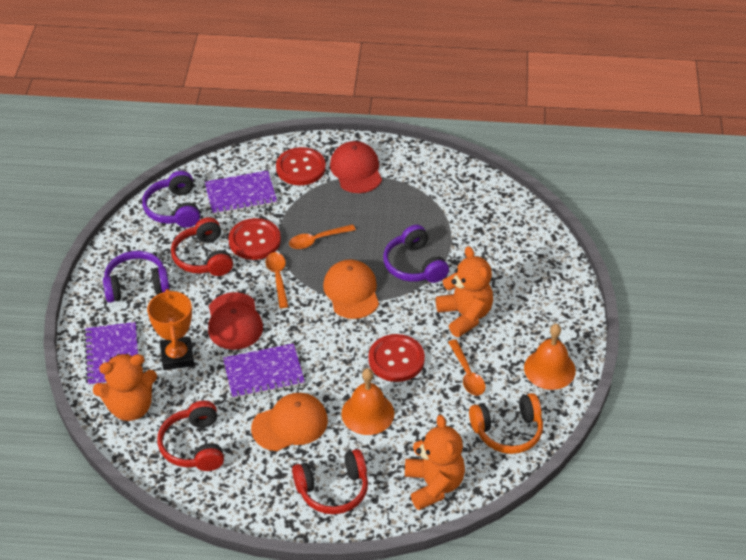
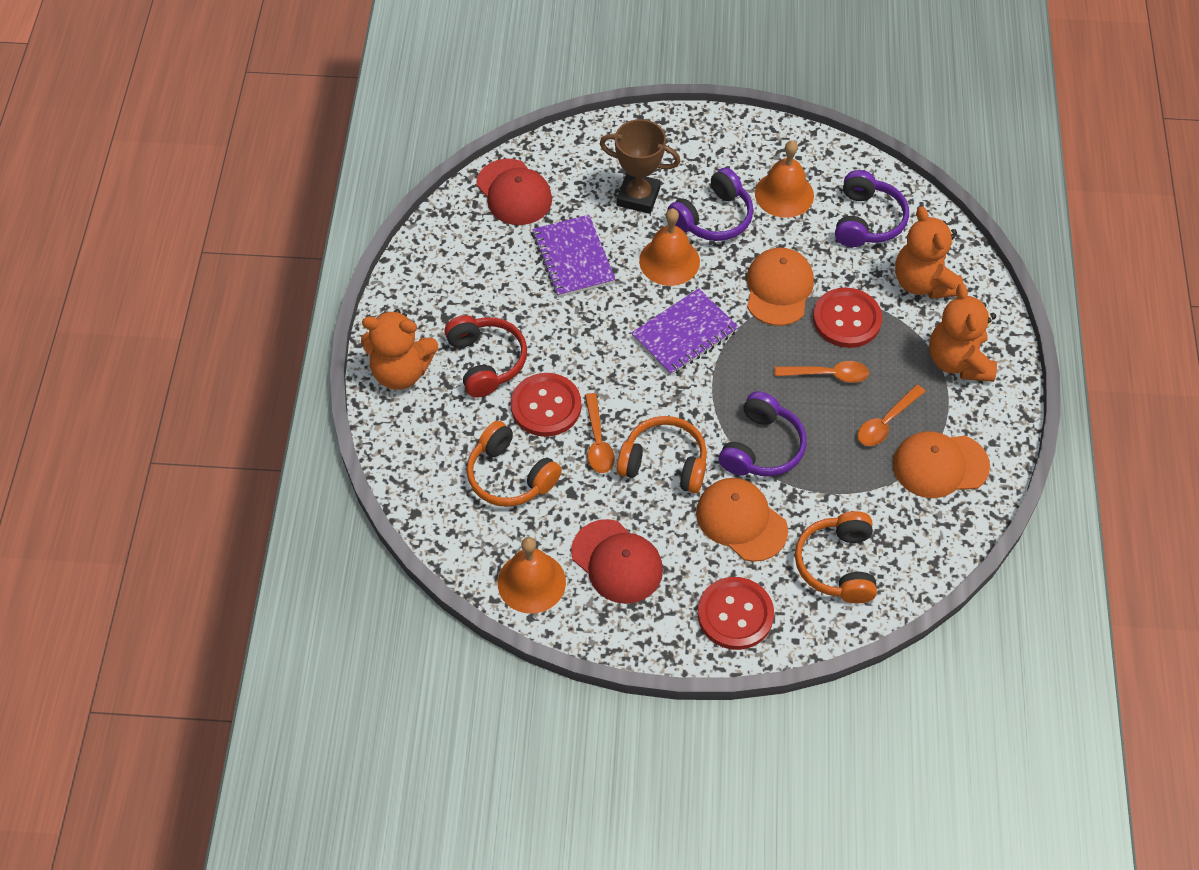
brown trophy: 0 -> 1
orange bell: 2 -> 3
orange cap: 2 -> 3
orange headphones: 1 -> 3
orange trophy: 1 -> 0
purple notebook: 3 -> 2
red headphones: 3 -> 1

